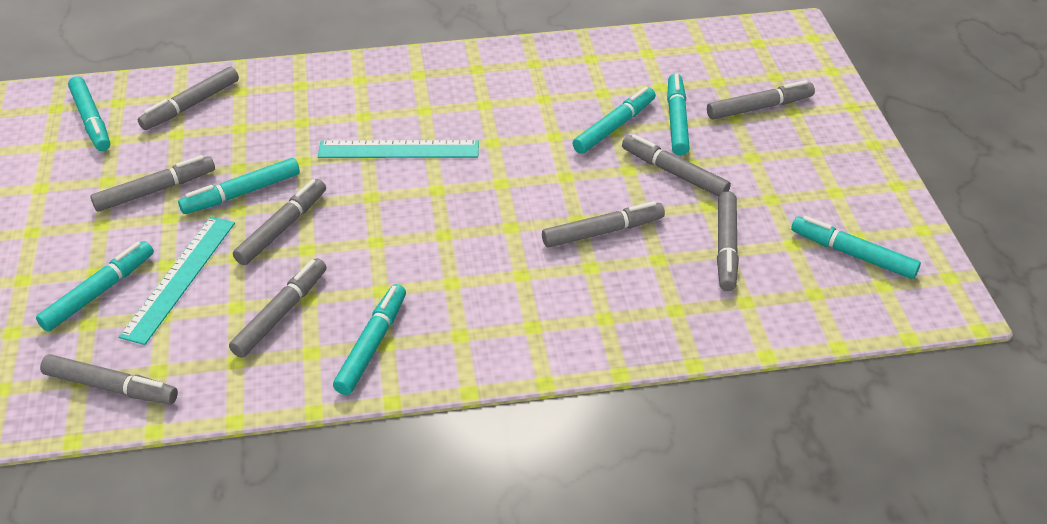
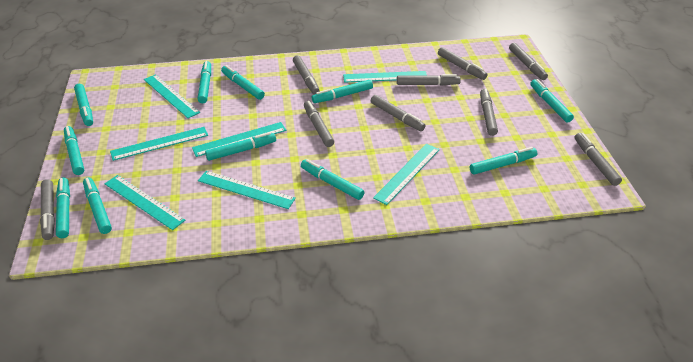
turquoise marker: 7 -> 11
turquoise ruler: 2 -> 7

